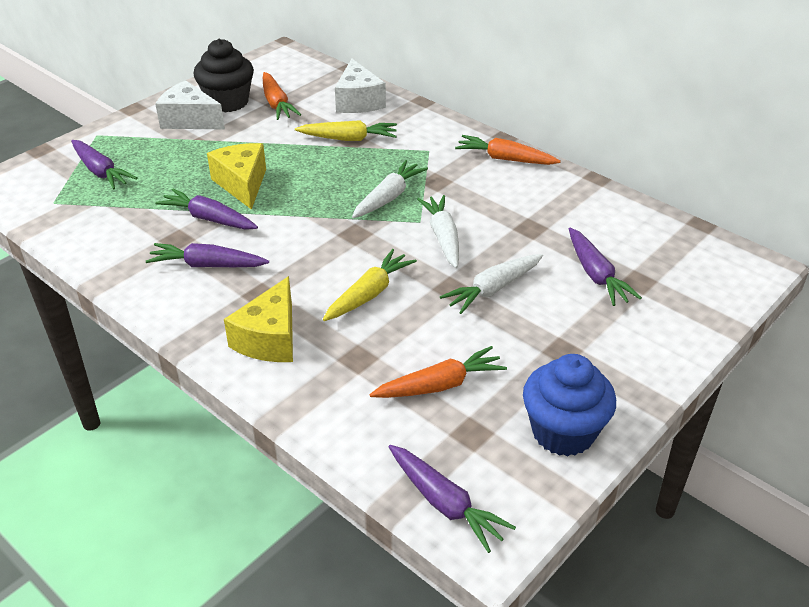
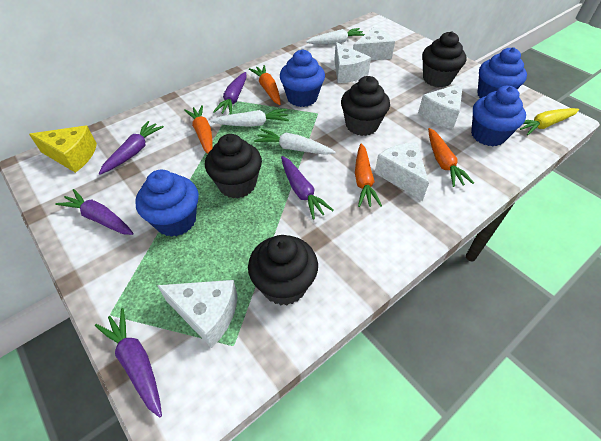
black cupcake: 1 -> 4
blue cupcake: 1 -> 4
orange carrot: 3 -> 4
white cheese: 2 -> 5
yellow carrot: 2 -> 1
yellow cheese: 2 -> 1

